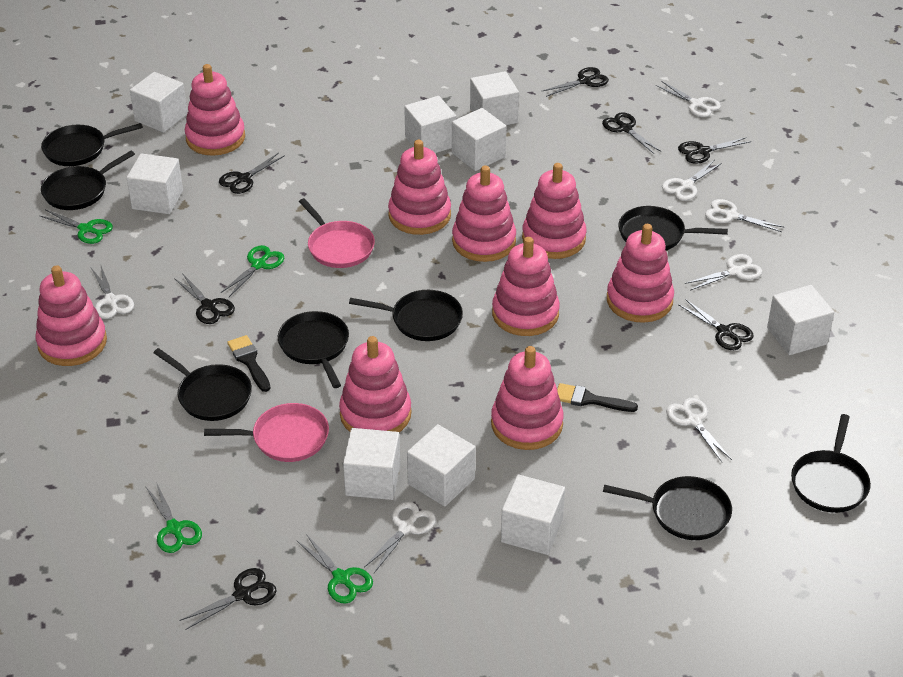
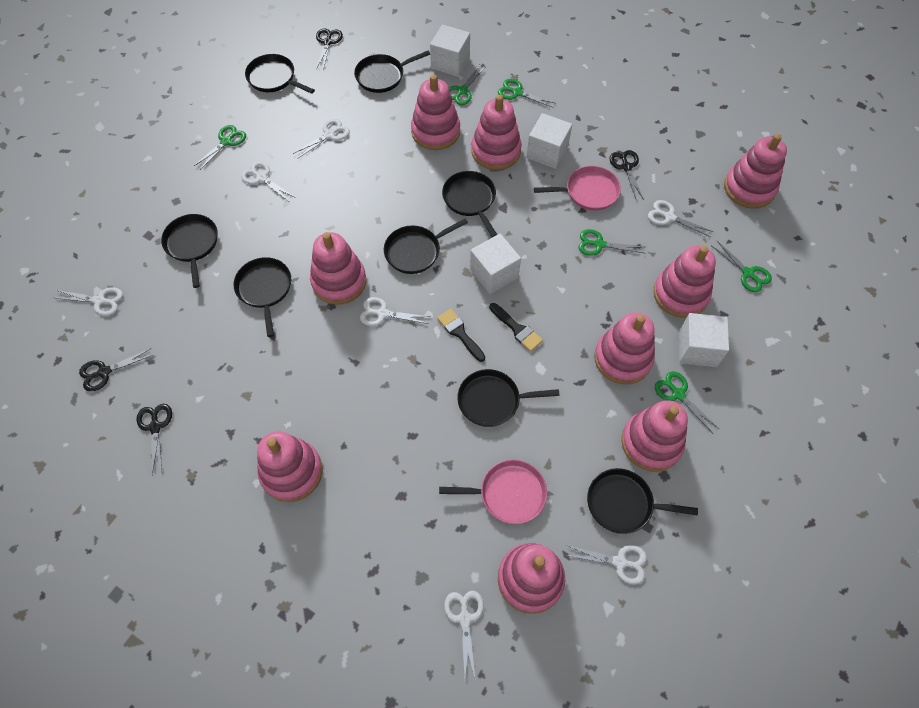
black scissors: 7 -> 4
green scissors: 4 -> 6
white cube: 9 -> 4

